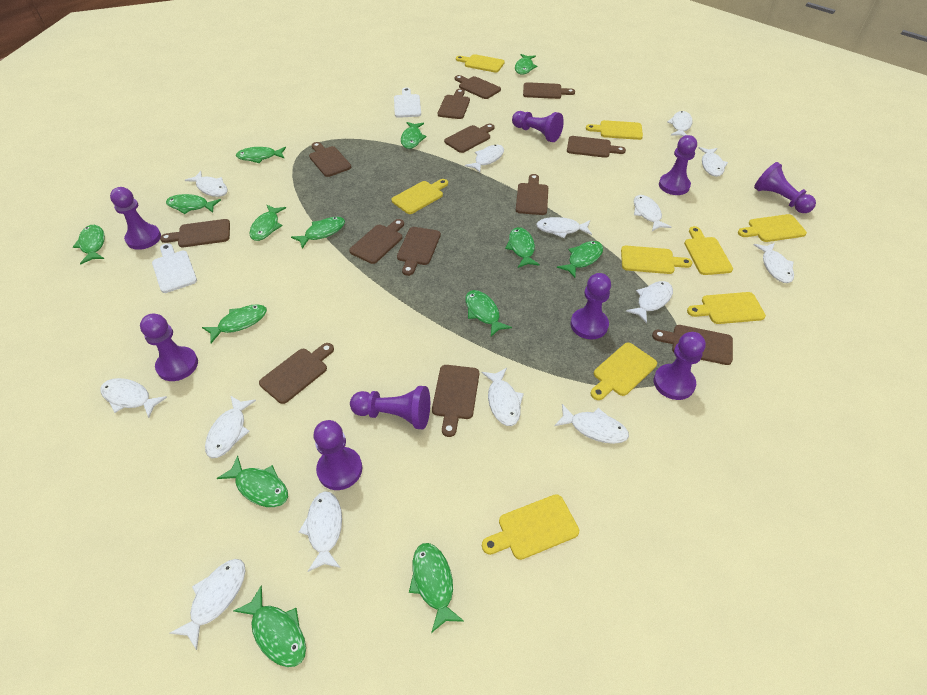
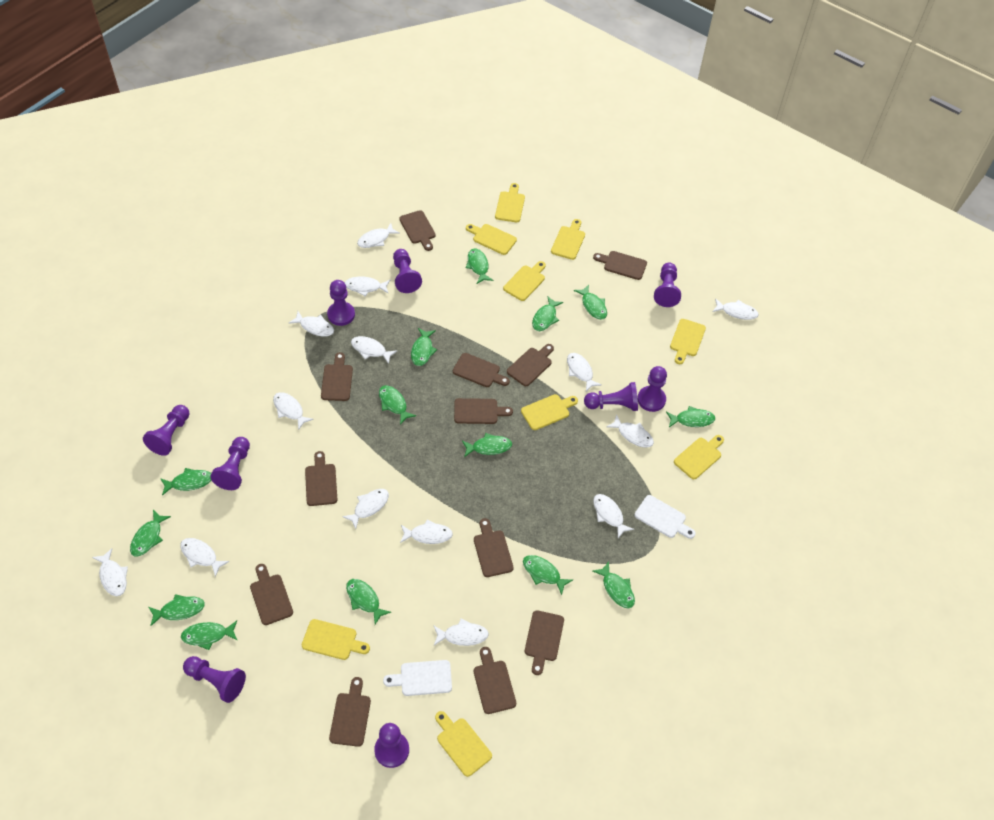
brown cutting board: 13 -> 12

